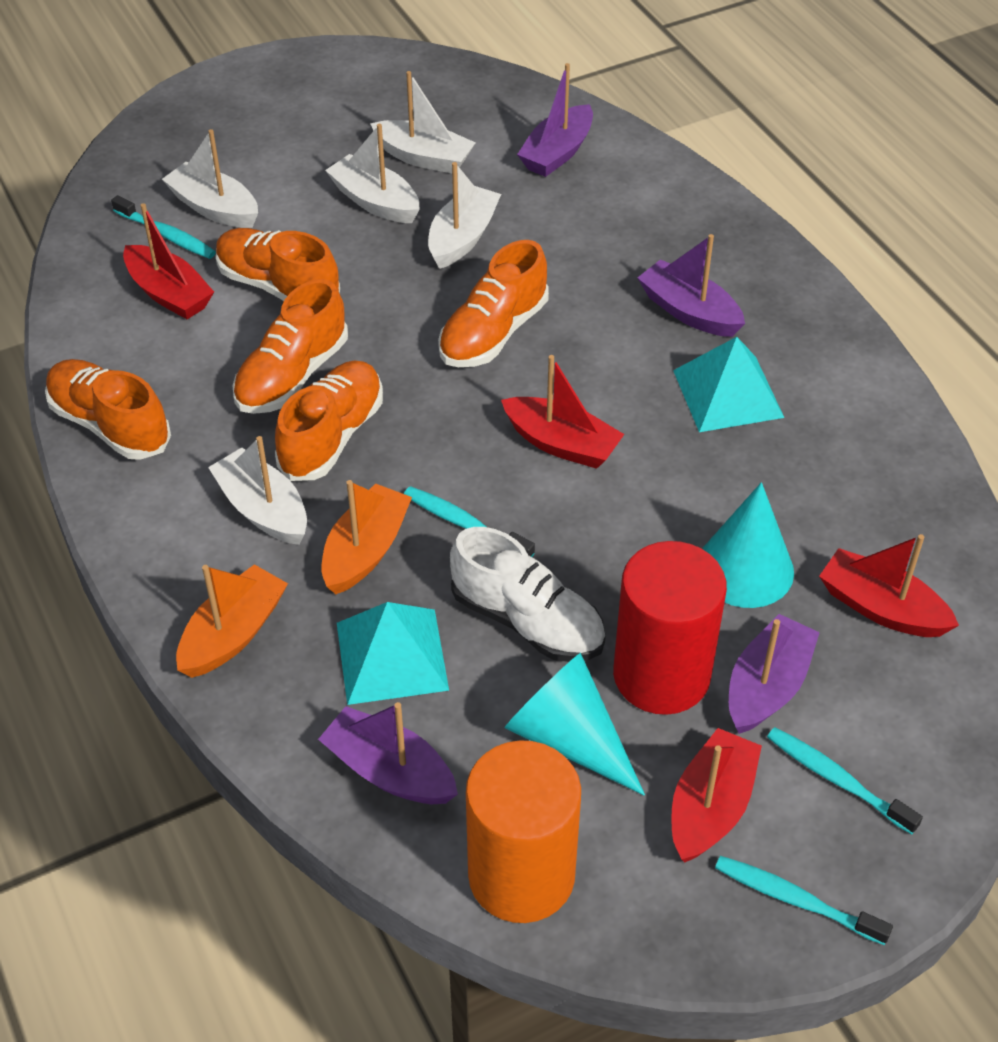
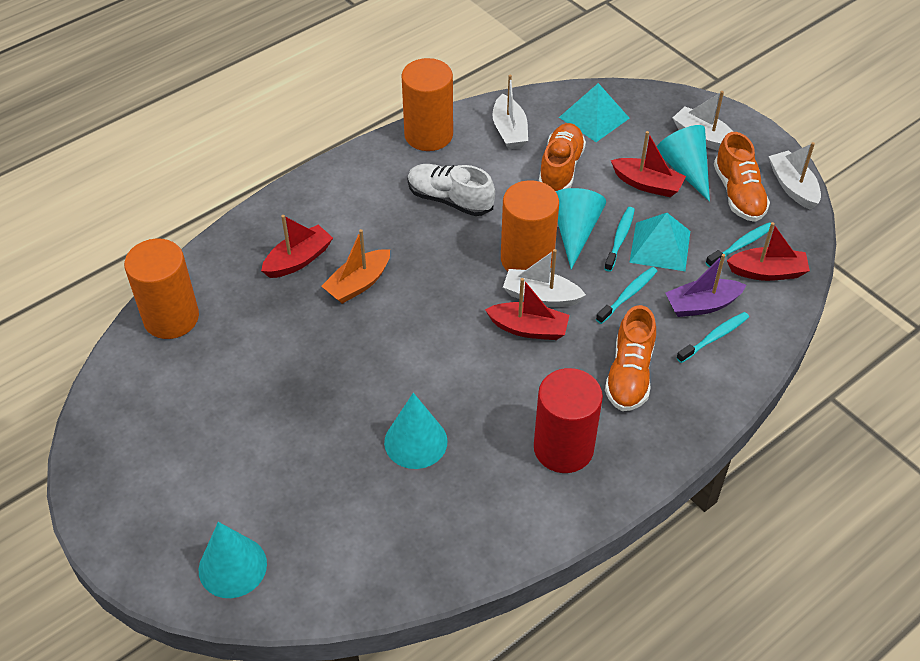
orange boat: 2 -> 1
orange cylinder: 1 -> 3
orange shoe: 5 -> 3
purple boat: 4 -> 1
turquoise cone: 2 -> 4
white boat: 5 -> 4

